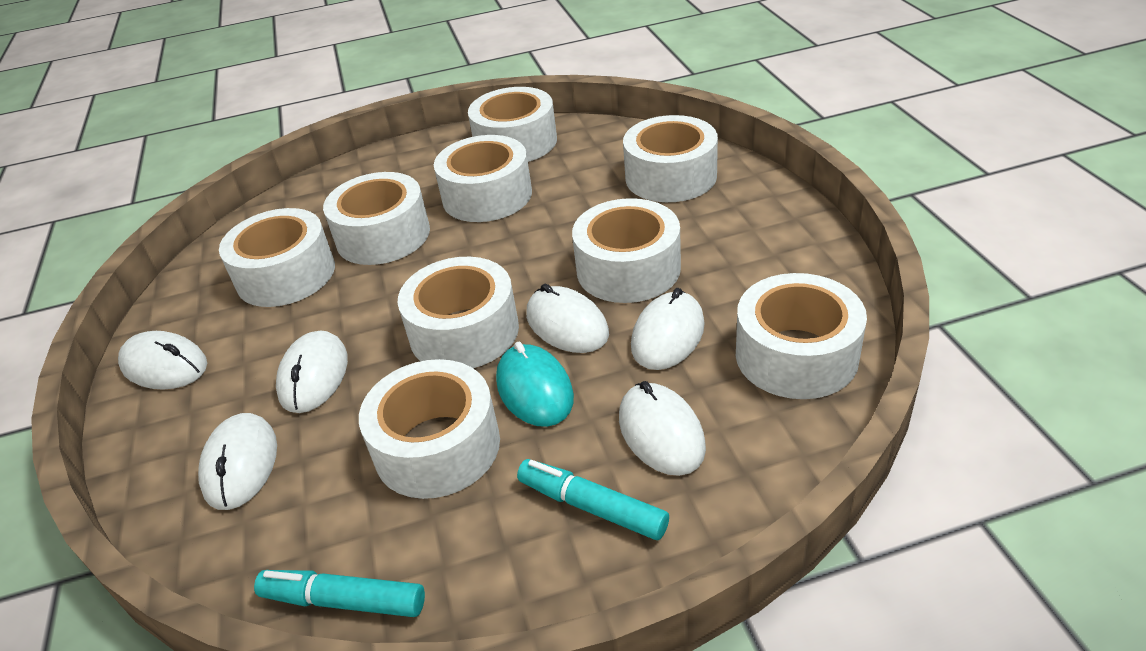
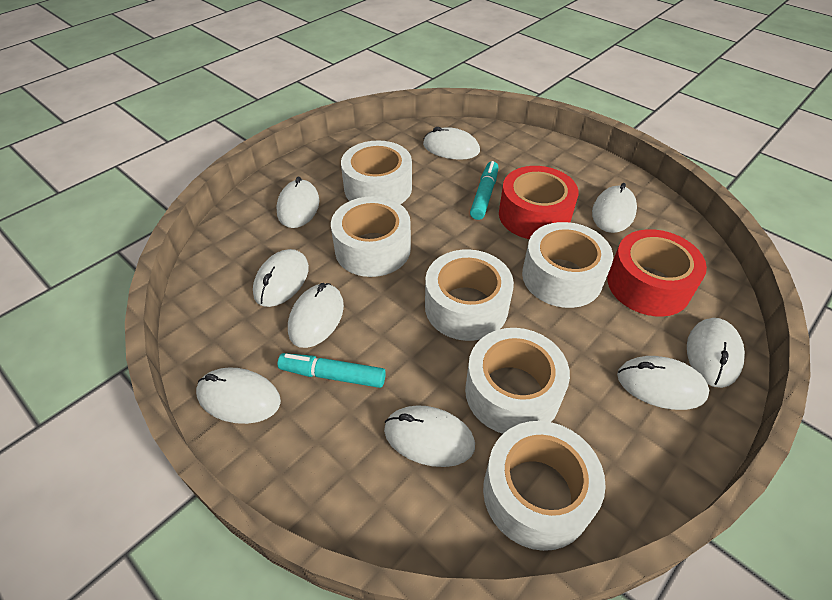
red tape: 0 -> 2
turquoise mouse: 1 -> 0
white mouse: 6 -> 9
white tape: 9 -> 6

